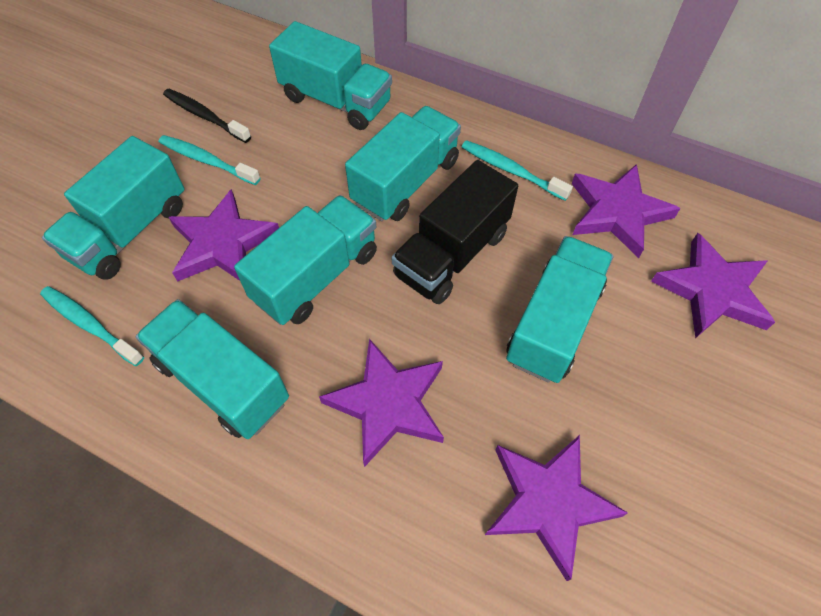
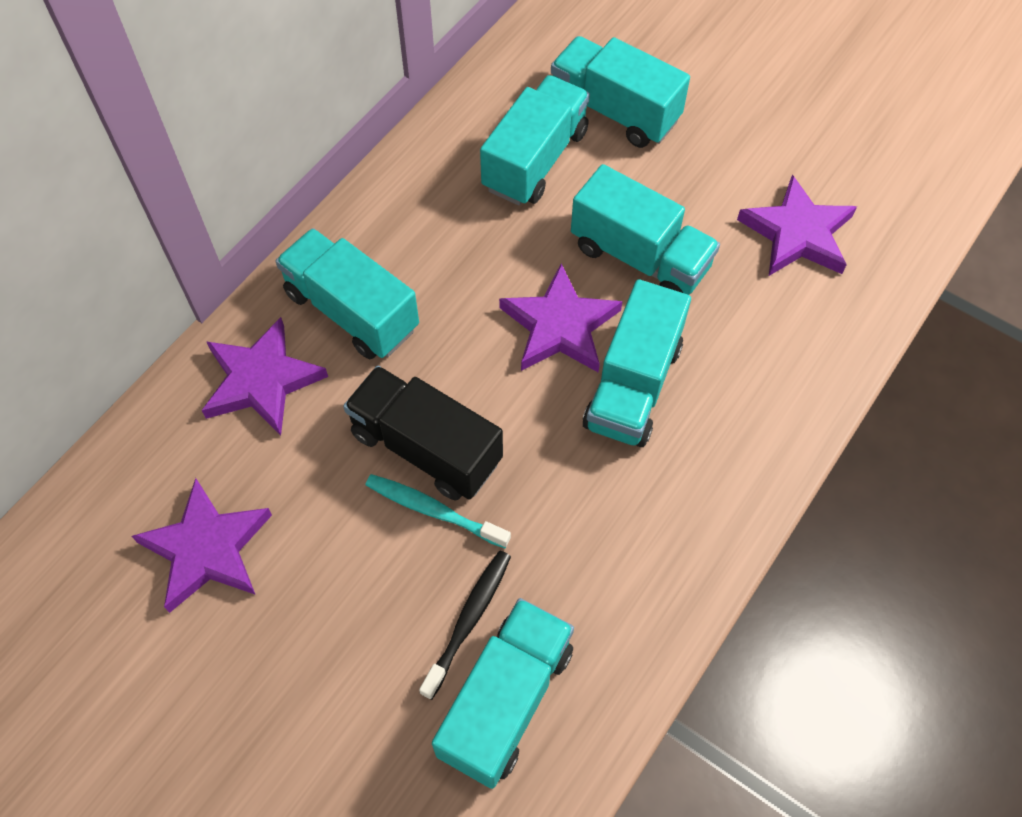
purple star: 5 -> 4
turquoise toothbrush: 3 -> 1

